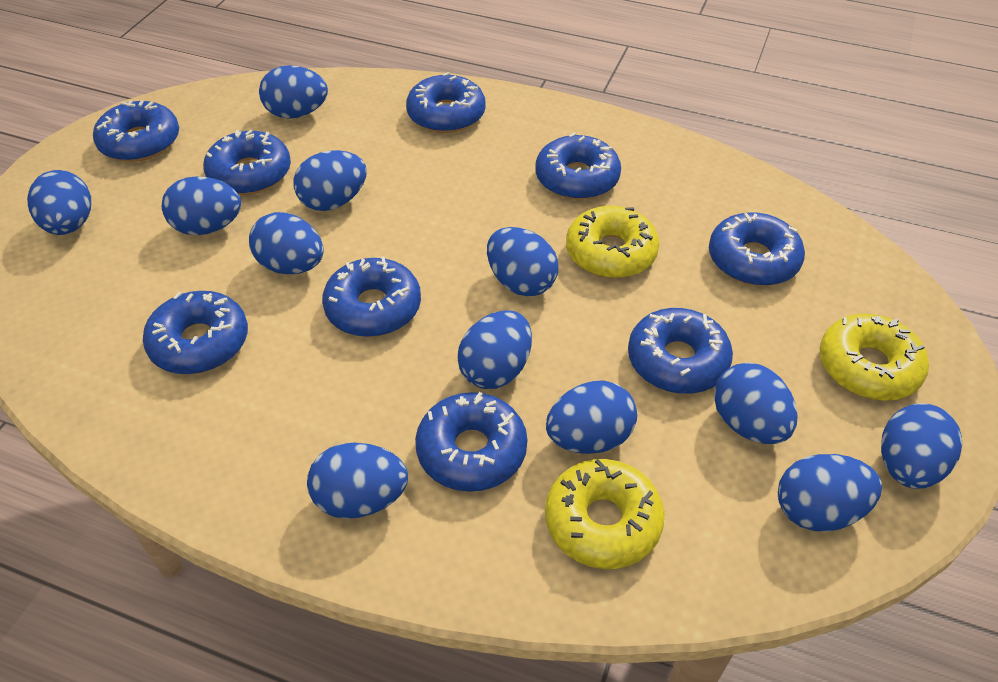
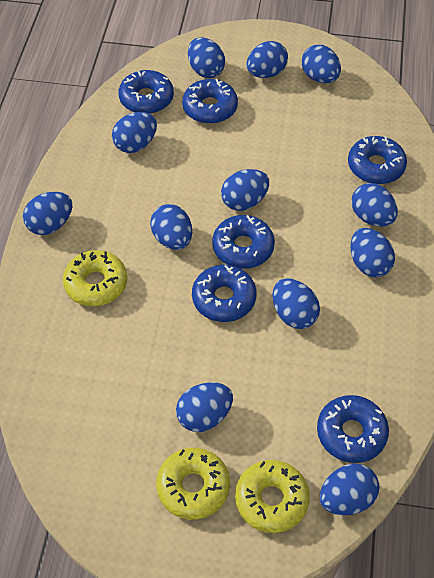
blue donut: 9 -> 6

